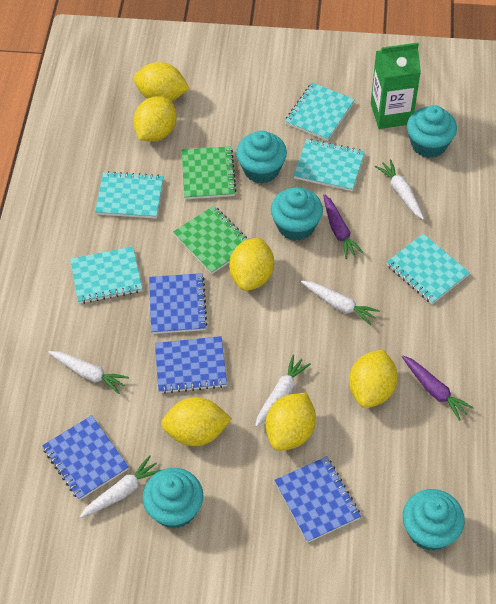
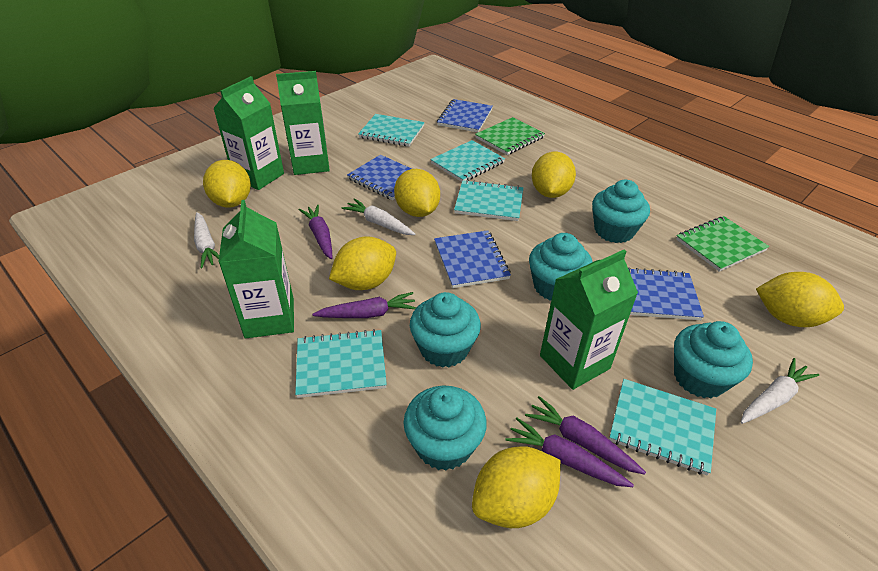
green carton: 1 -> 4
purple carrot: 2 -> 4
white carrot: 5 -> 3

